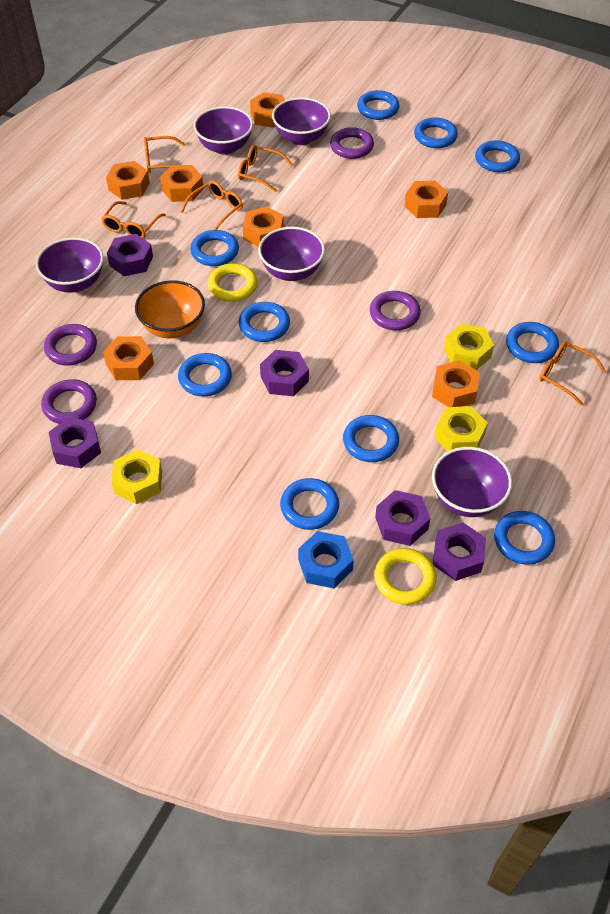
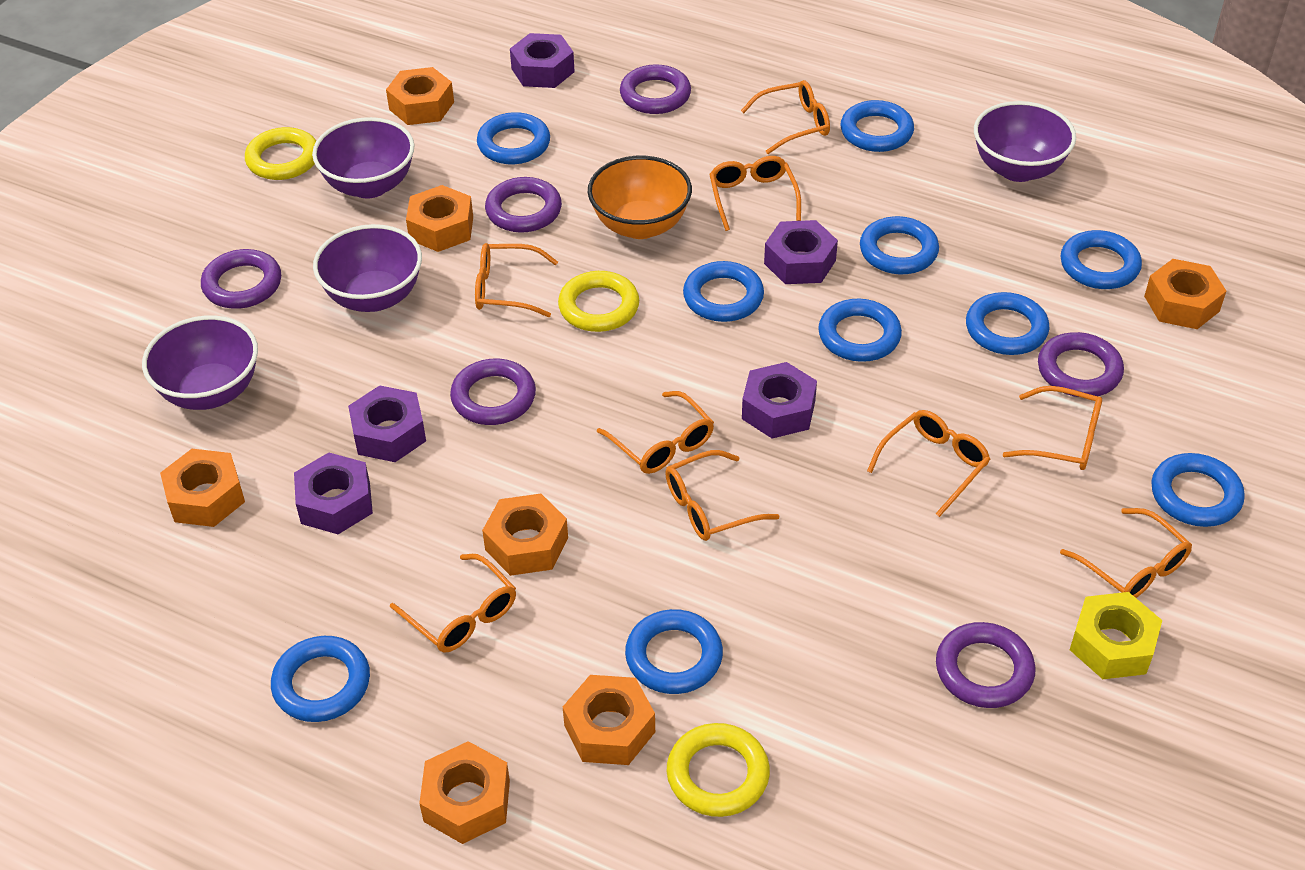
blue nut: 1 -> 0
orange glasses: 5 -> 9
purple bowl: 5 -> 4
purple ring: 4 -> 6
yellow nut: 3 -> 1
yellow ring: 2 -> 3

